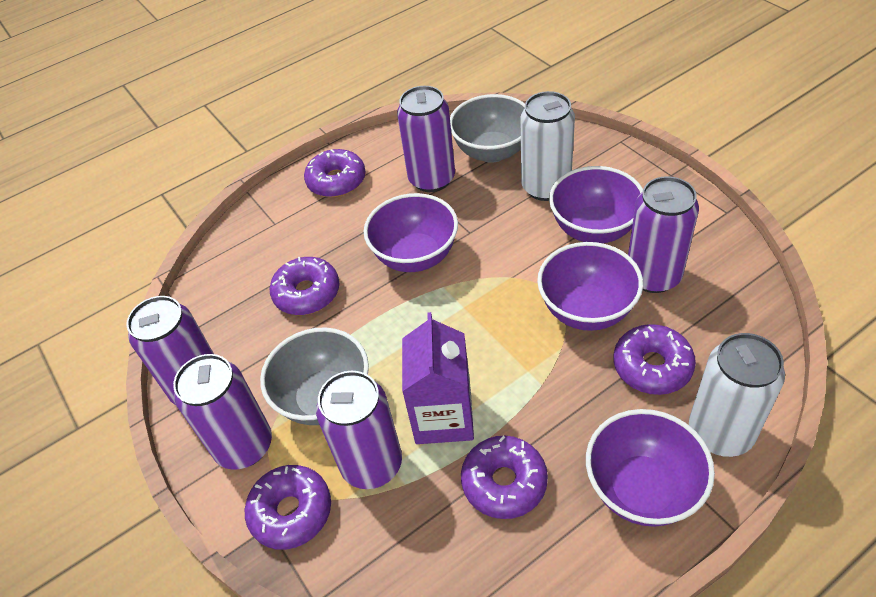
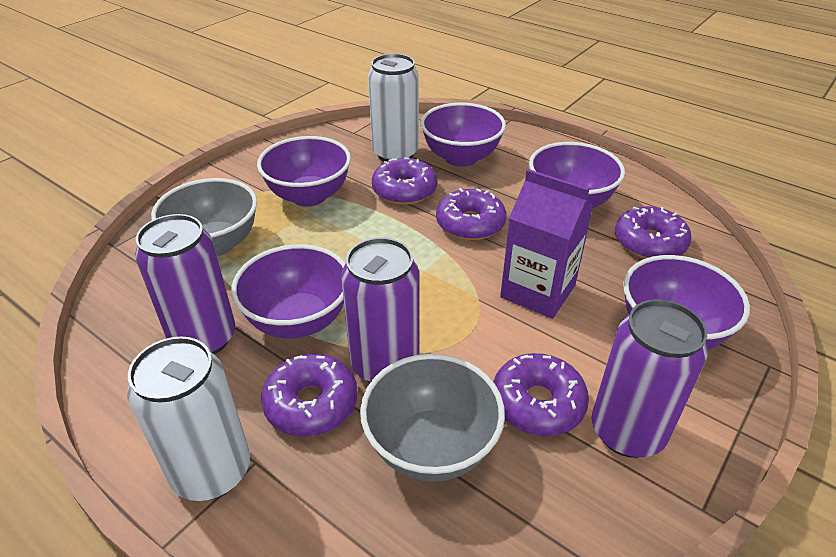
purple bowl: 4 -> 5
purple can: 5 -> 3

